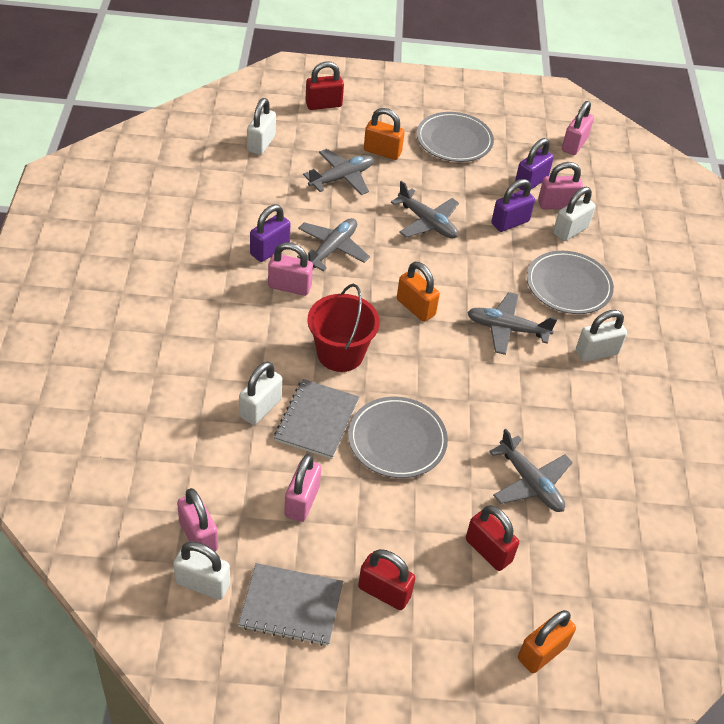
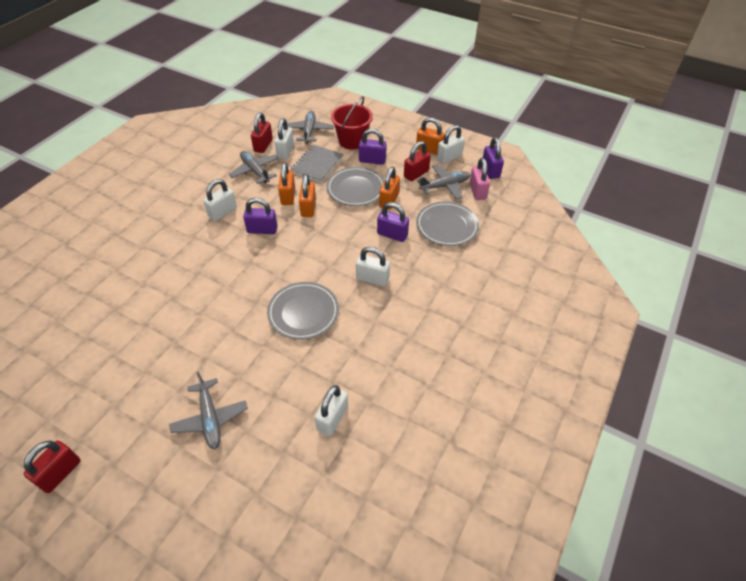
grey notebook: 2 -> 1
grey plane: 5 -> 4
orange padlock: 3 -> 4
pink padlock: 5 -> 1
purple padlock: 3 -> 4

